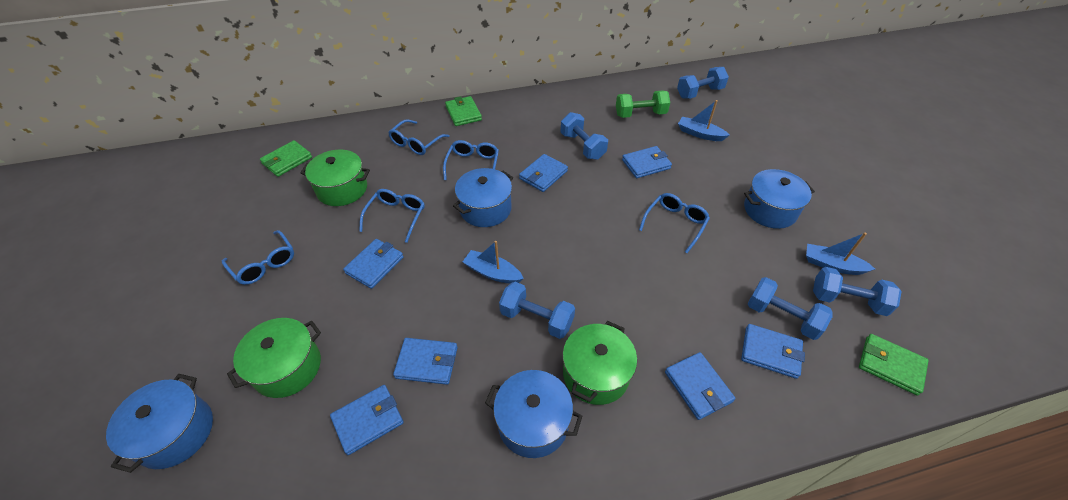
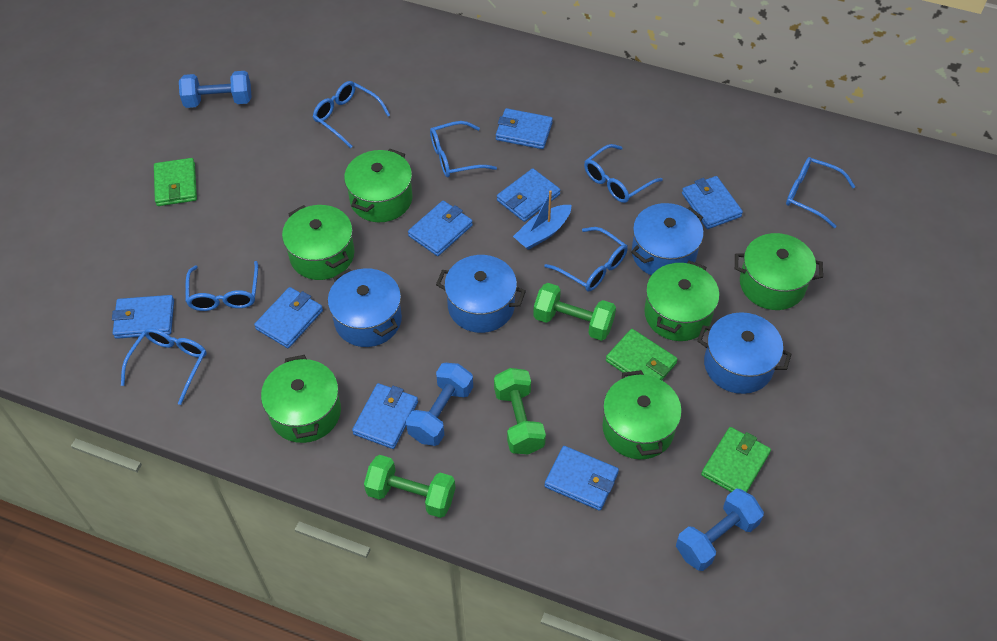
blue boat: 3 -> 1
blue dumbbell: 5 -> 3
blue glasses: 5 -> 7
blue wallet: 7 -> 8
green dumbbell: 1 -> 3
green pot: 3 -> 6

